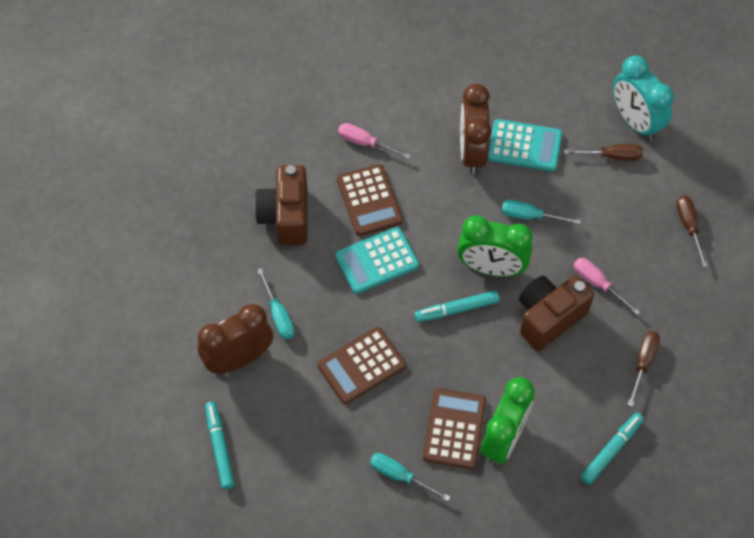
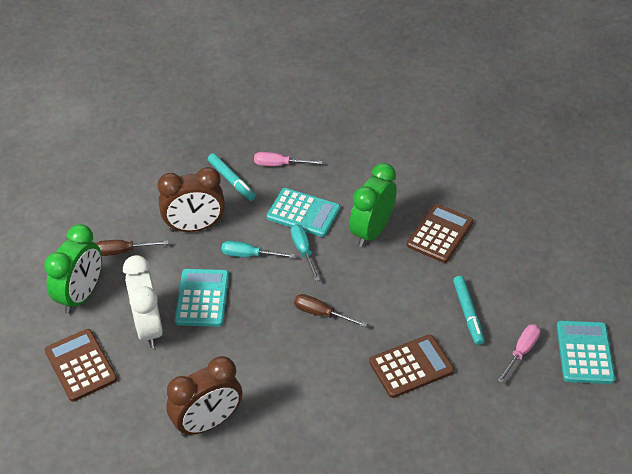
brown camera: 2 -> 0
brown screwdriver: 3 -> 2
turquoise calculator: 2 -> 3
turquoise clock: 1 -> 0
turquoise marker: 3 -> 2
turquoise screwdriver: 3 -> 2
white clock: 0 -> 1

